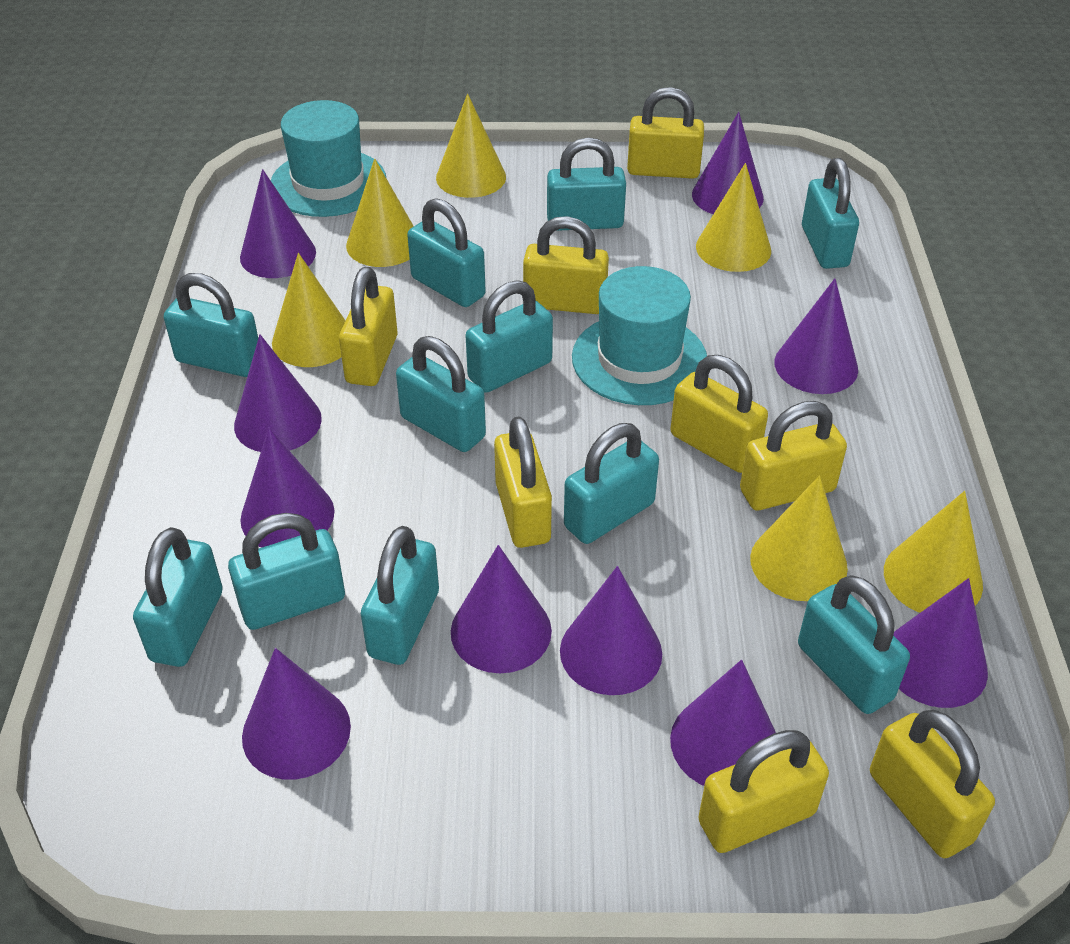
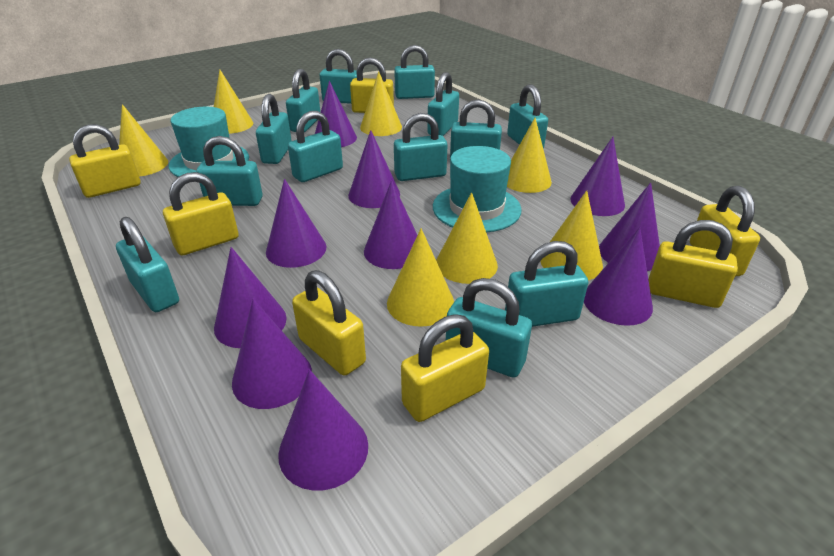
turquoise padlock: 11 -> 13
yellow cone: 6 -> 7
yellow padlock: 8 -> 7

